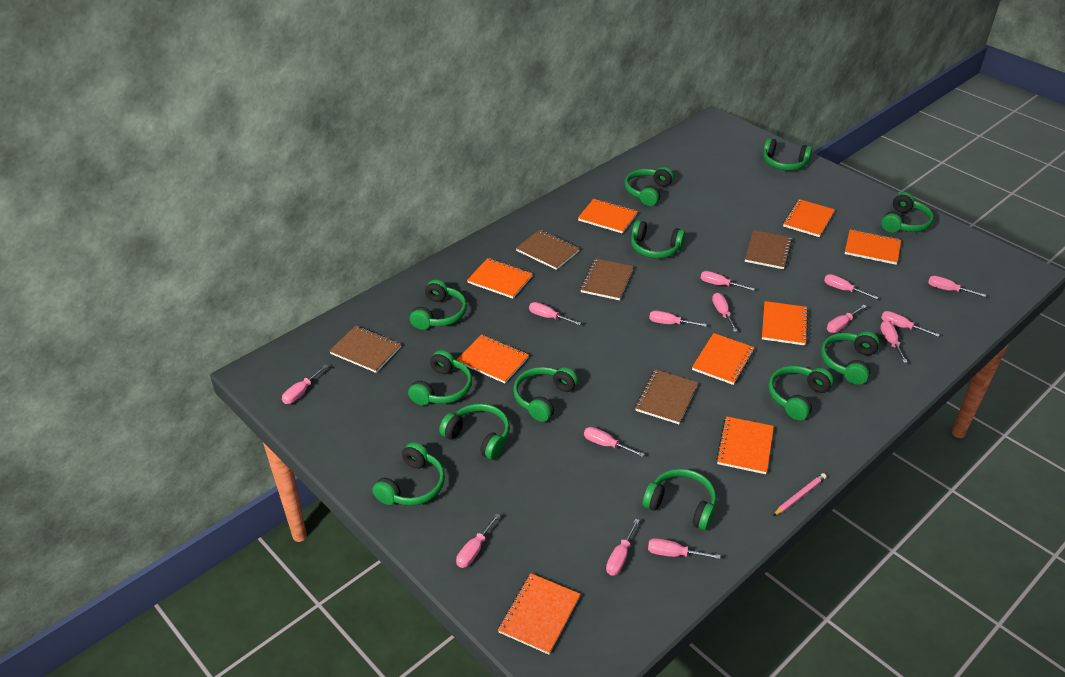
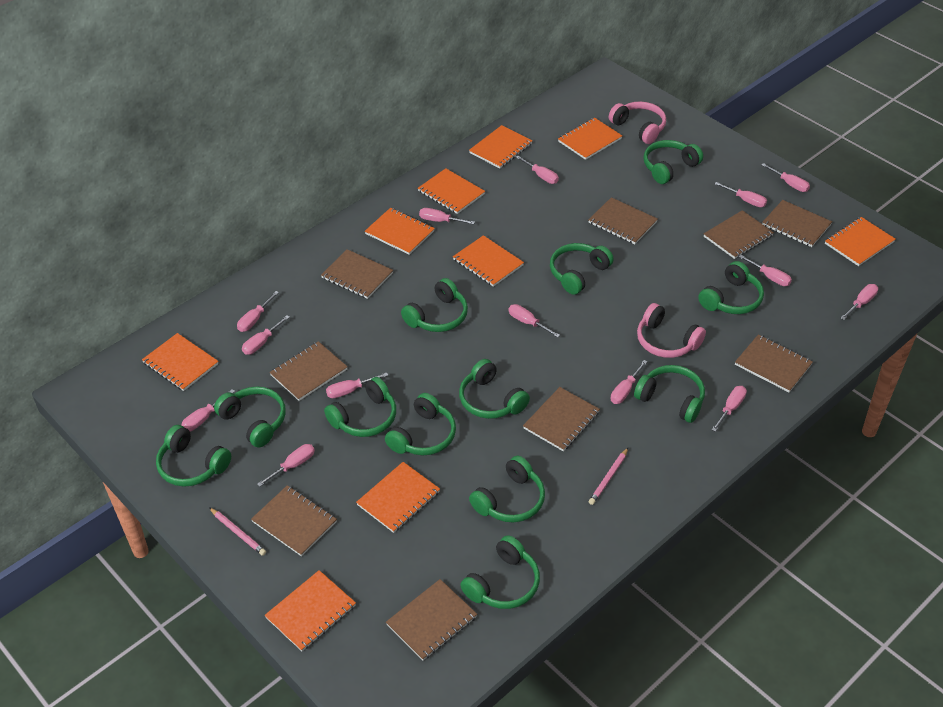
brown notebook: 5 -> 9
pink headphones: 0 -> 2
pink pencil: 1 -> 2

